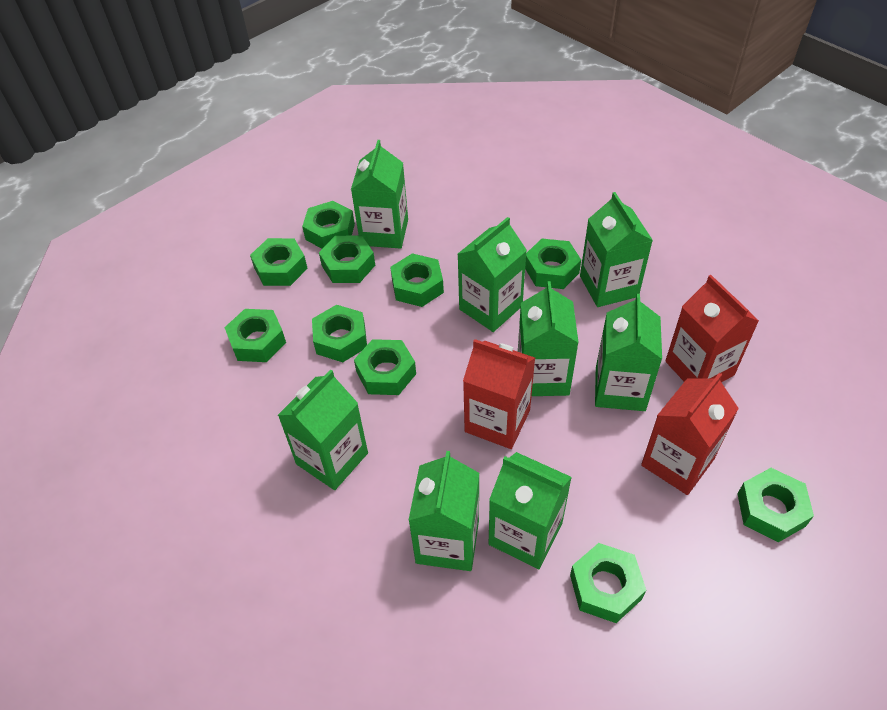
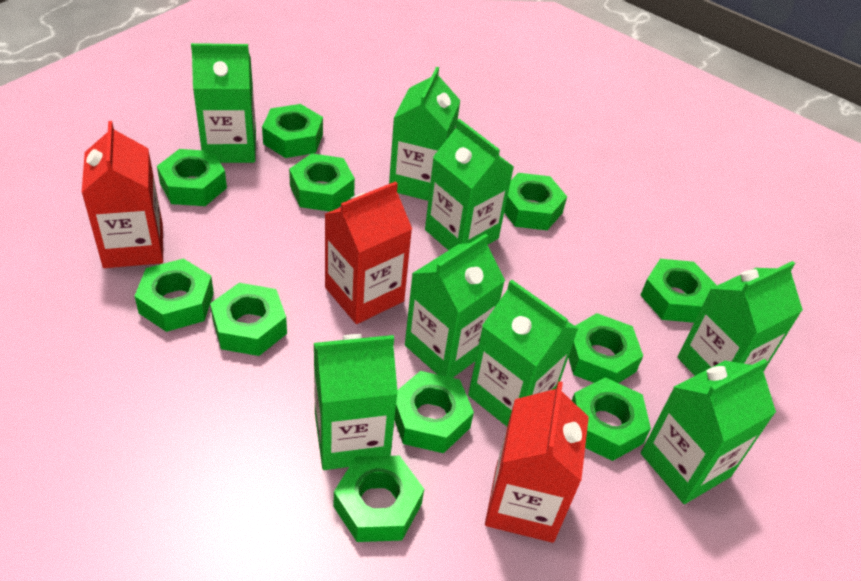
green nut: 10 -> 11

